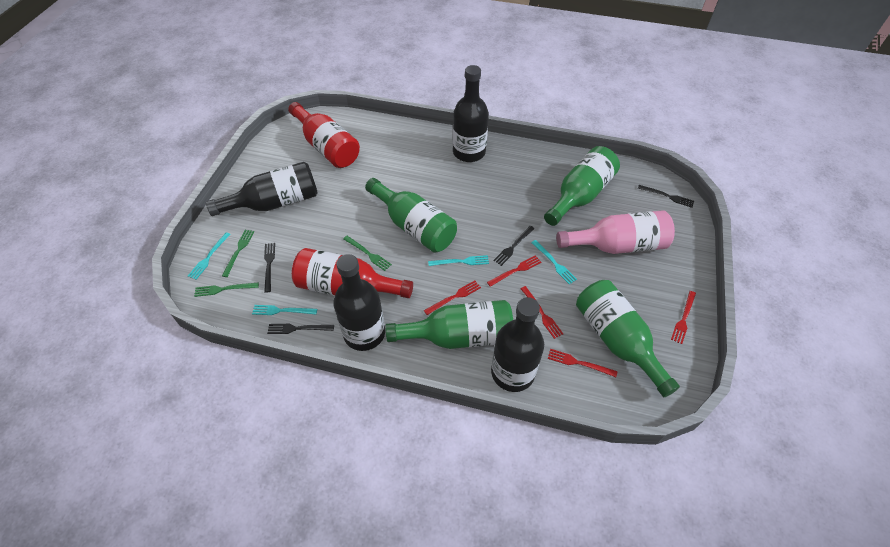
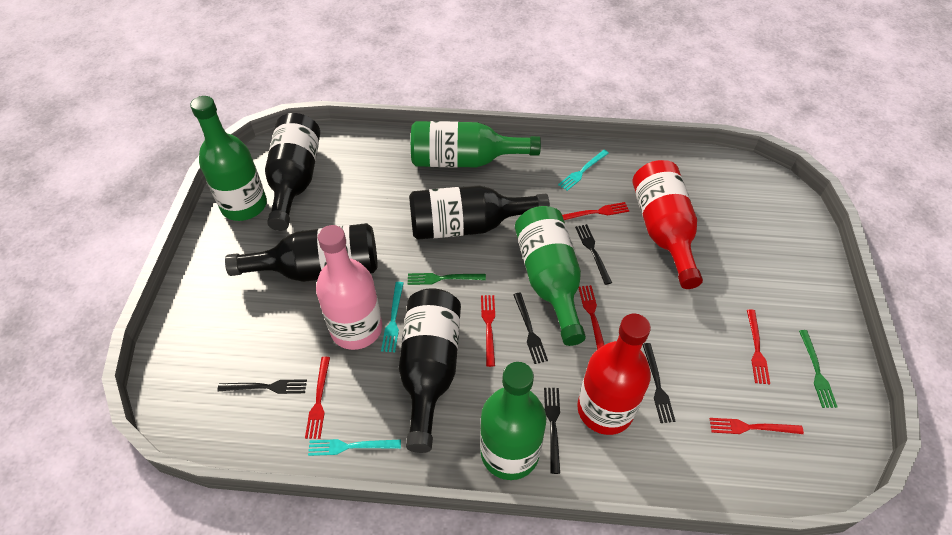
black fork: 4 -> 5
green fork: 3 -> 2
red fork: 5 -> 6
turquoise fork: 4 -> 3

